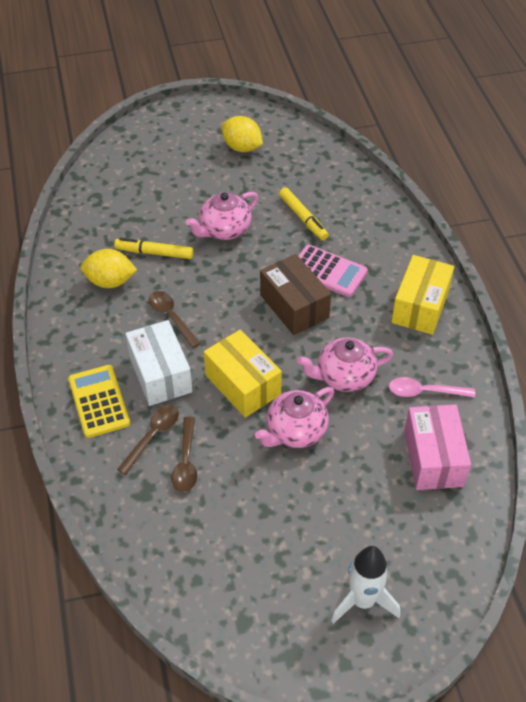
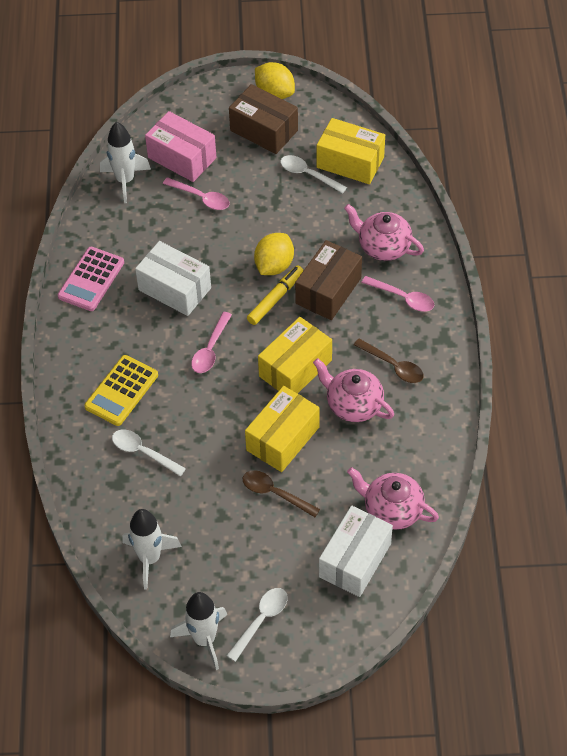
brown box: 1 -> 2
brown spoon: 3 -> 2
pink spoon: 1 -> 3
white box: 1 -> 2
white rocket: 1 -> 3
white spoon: 0 -> 3
yellow box: 2 -> 3
yellow marker: 2 -> 1

